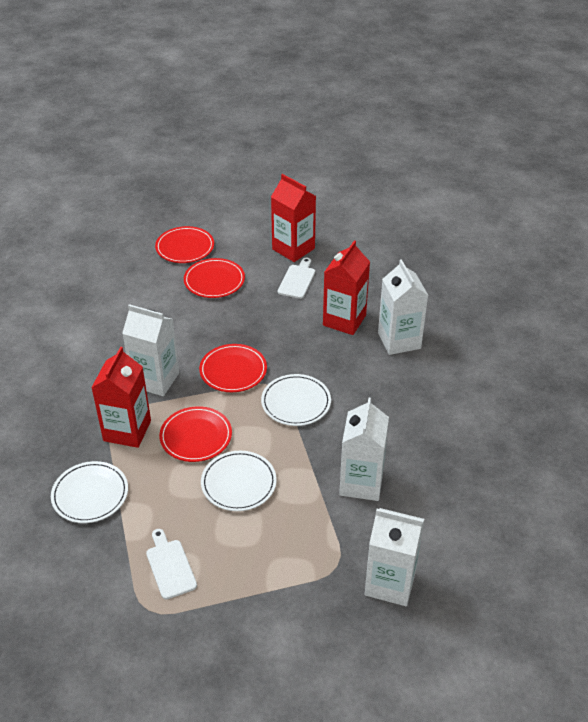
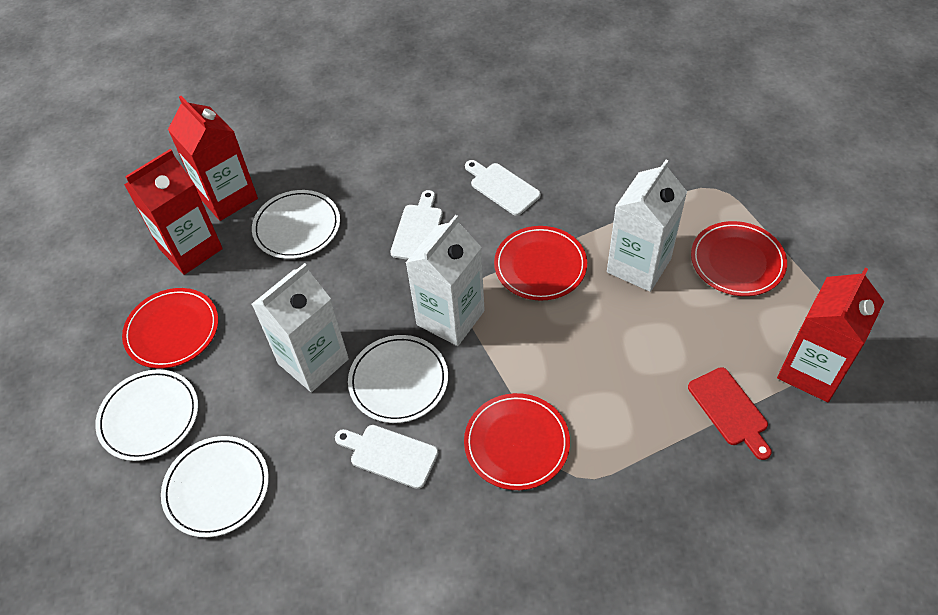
red cutting board: 0 -> 1
white carton: 4 -> 3
white cutting board: 2 -> 3
white plate: 3 -> 4

